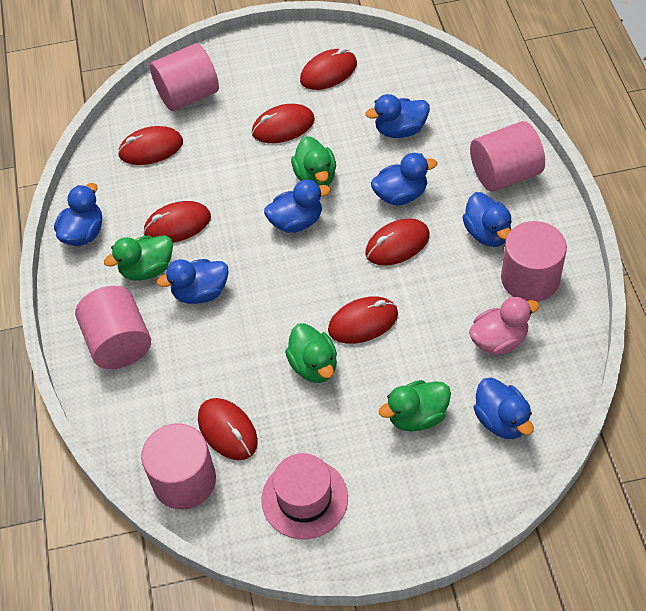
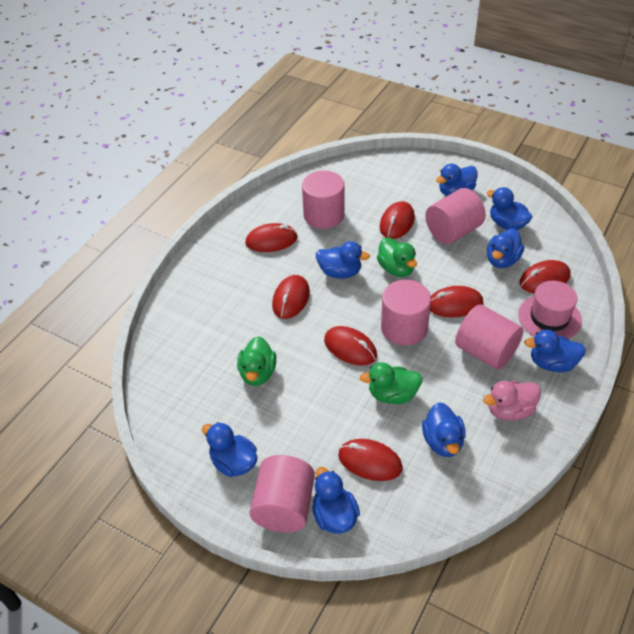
blue duck: 7 -> 8
green duck: 4 -> 3

